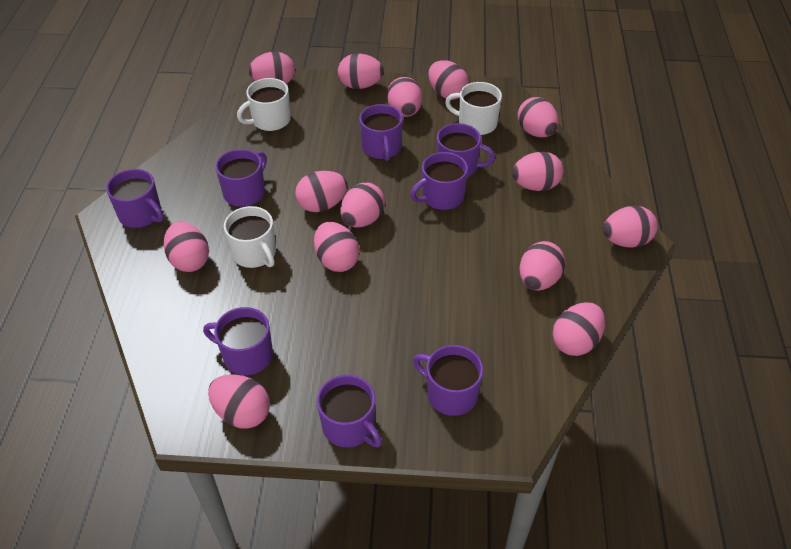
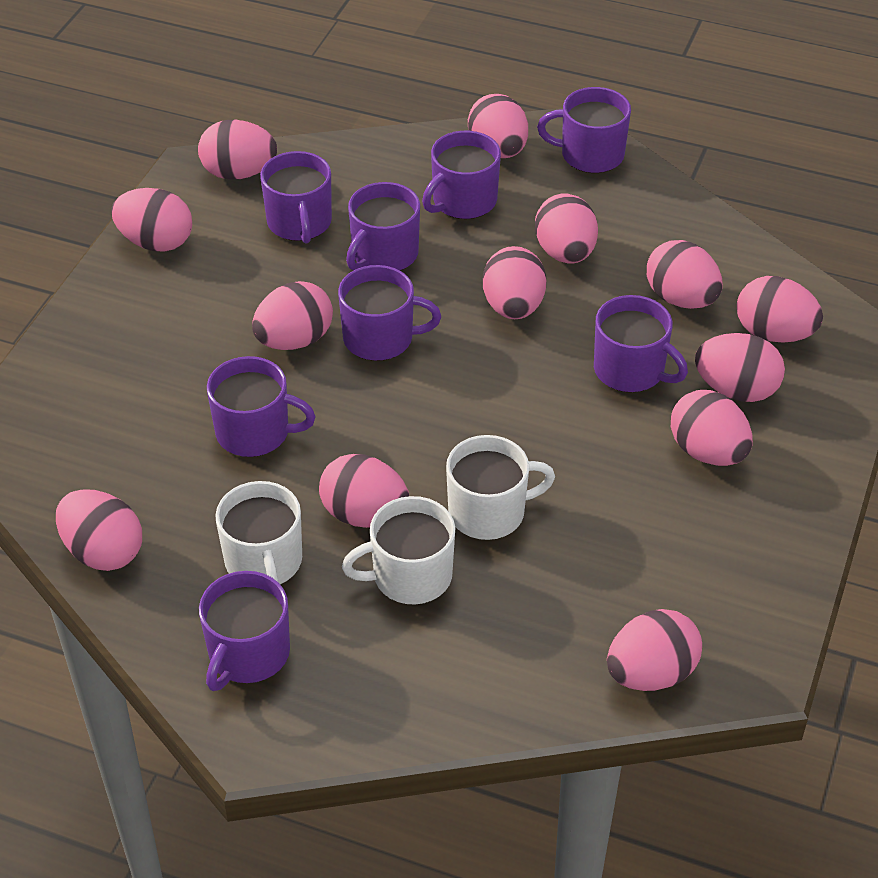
pink egg: 14 -> 13

